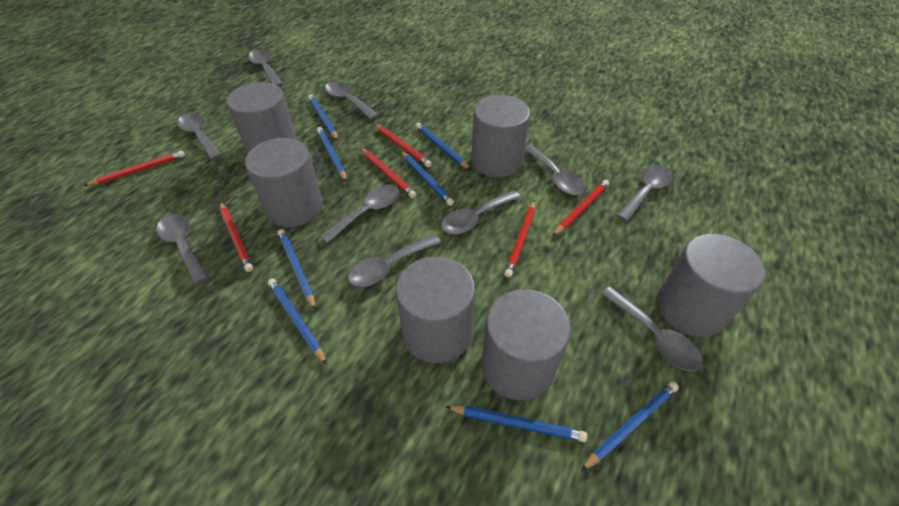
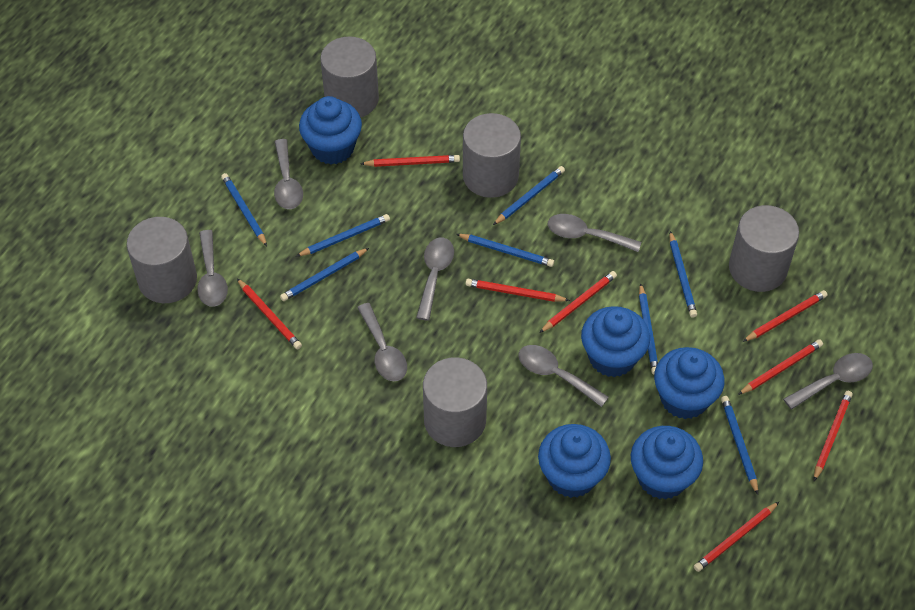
blue cupcake: 0 -> 5
grey cylinder: 6 -> 5
grey spoon: 10 -> 7
red pencil: 6 -> 8

